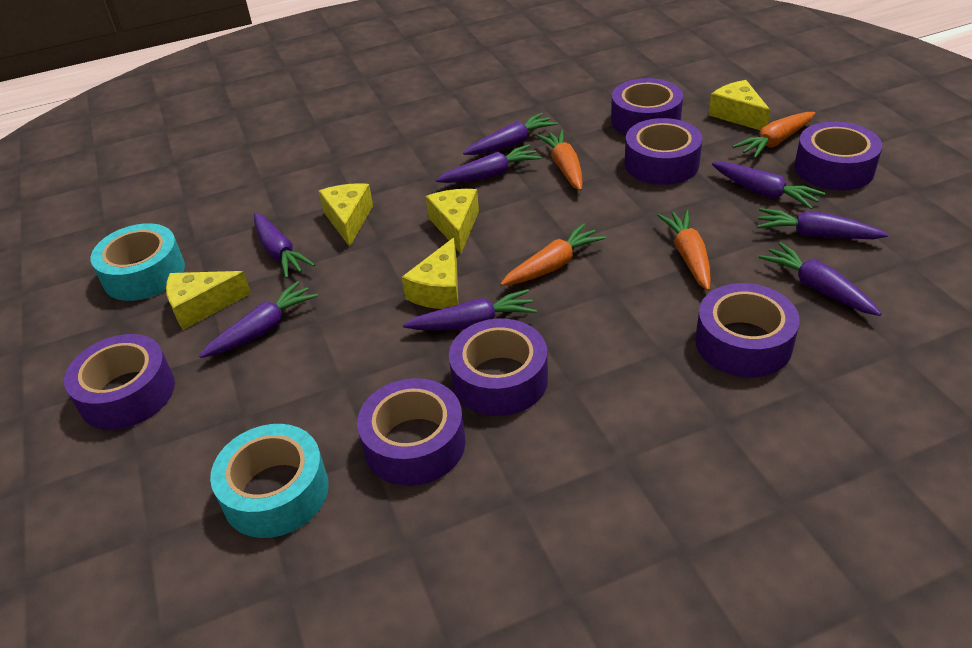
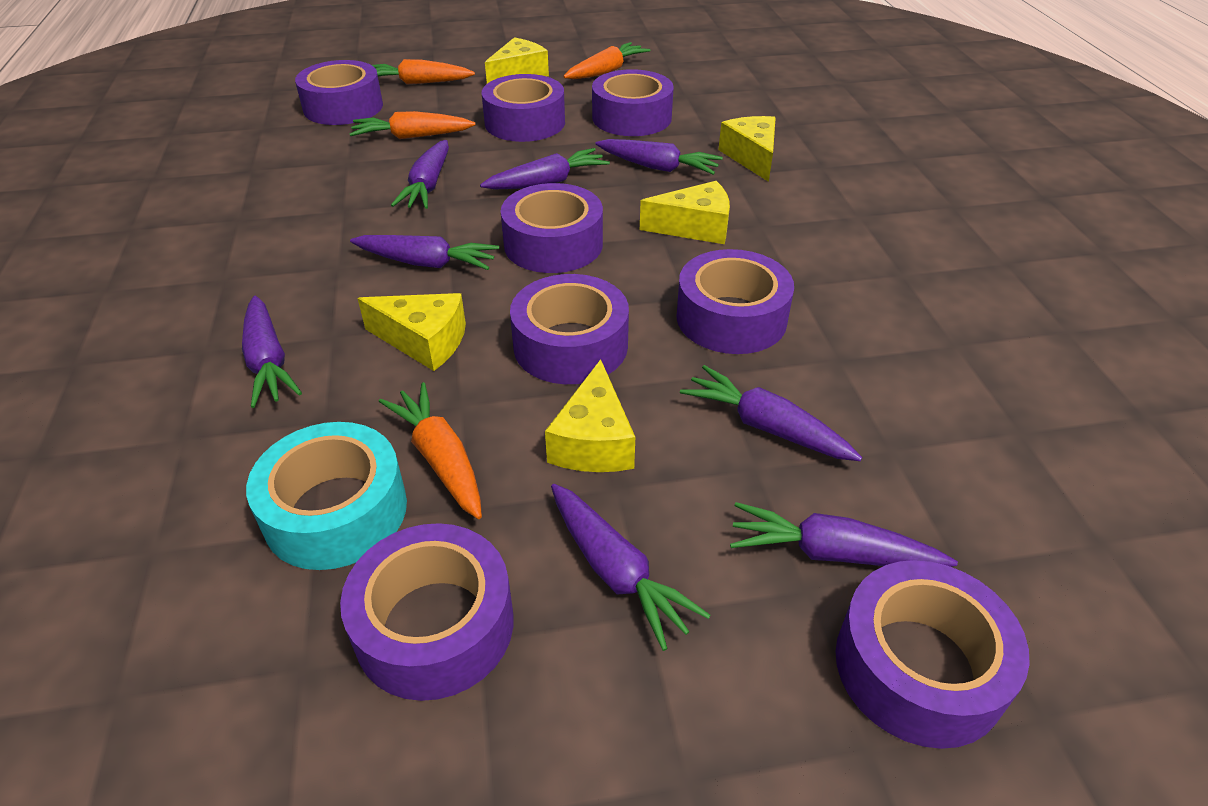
purple tape: 7 -> 8
turquoise tape: 2 -> 1

